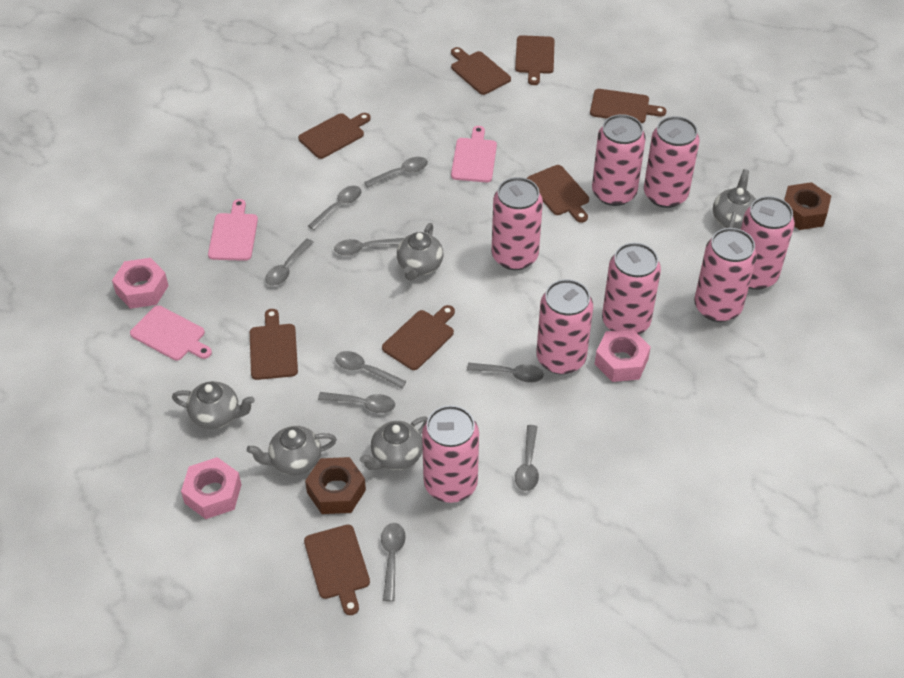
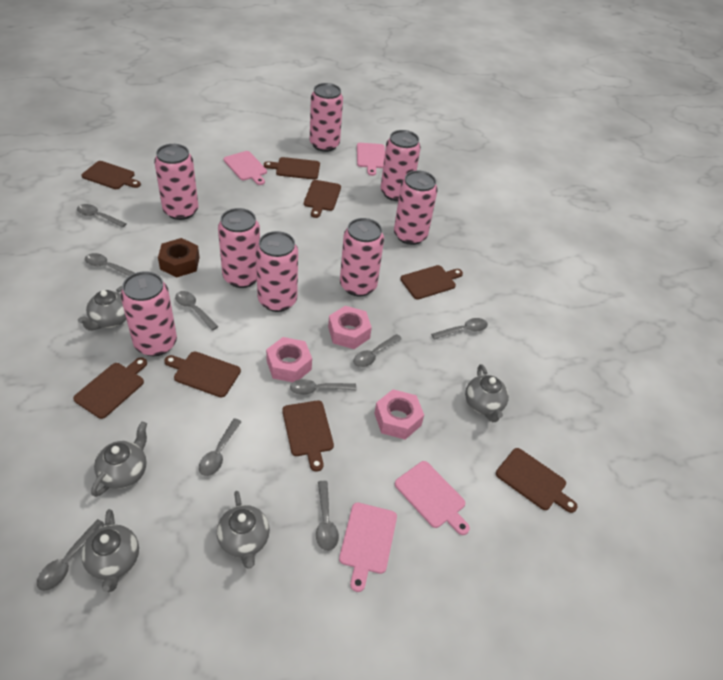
brown nut: 2 -> 1
pink cutting board: 3 -> 4

